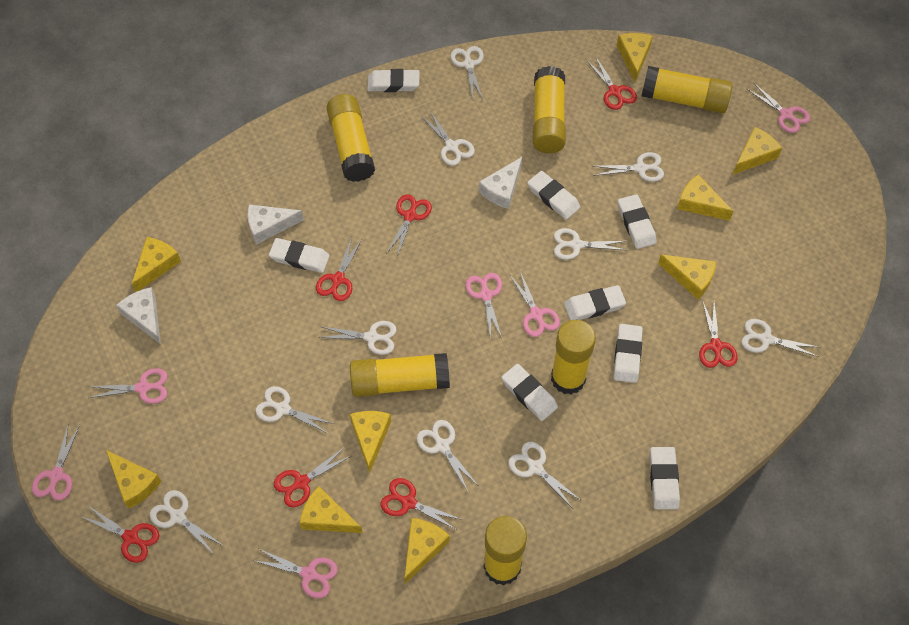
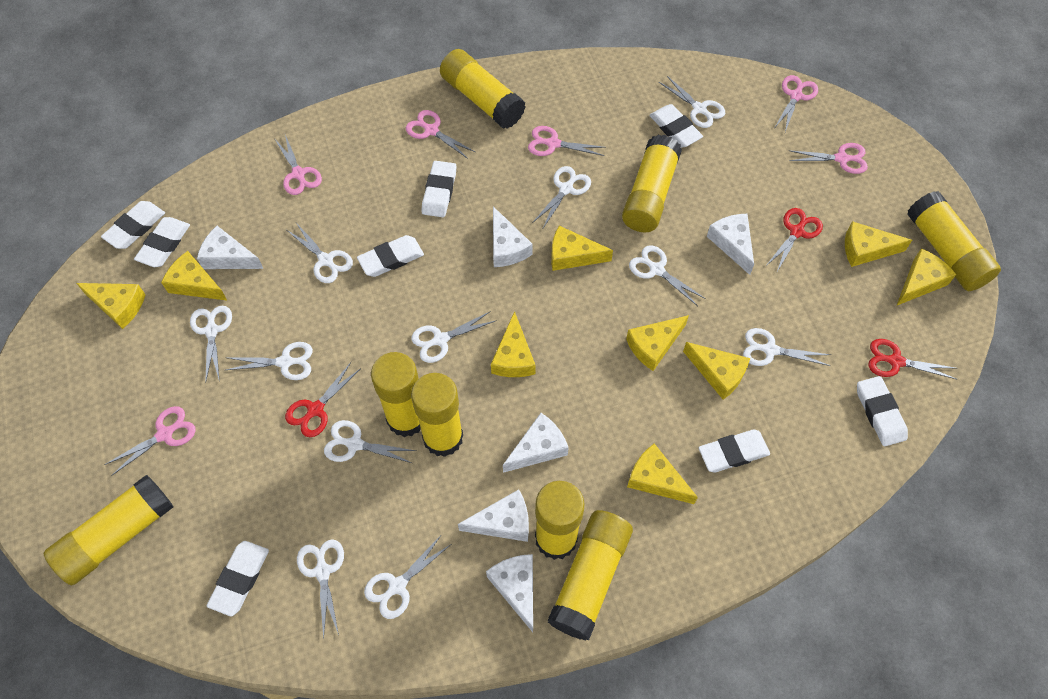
red scissors: 7 -> 3
white cheese: 3 -> 6
white scissors: 10 -> 11
yellow glue stick: 6 -> 8

